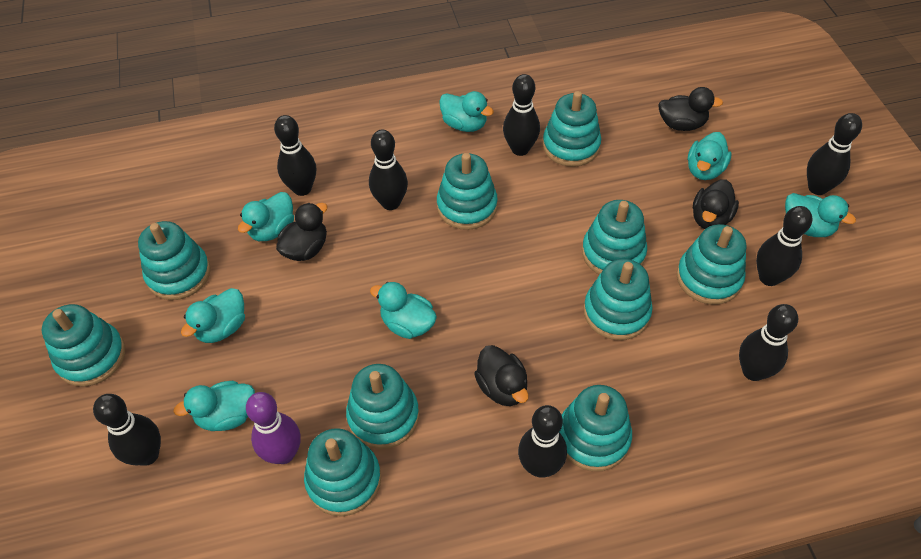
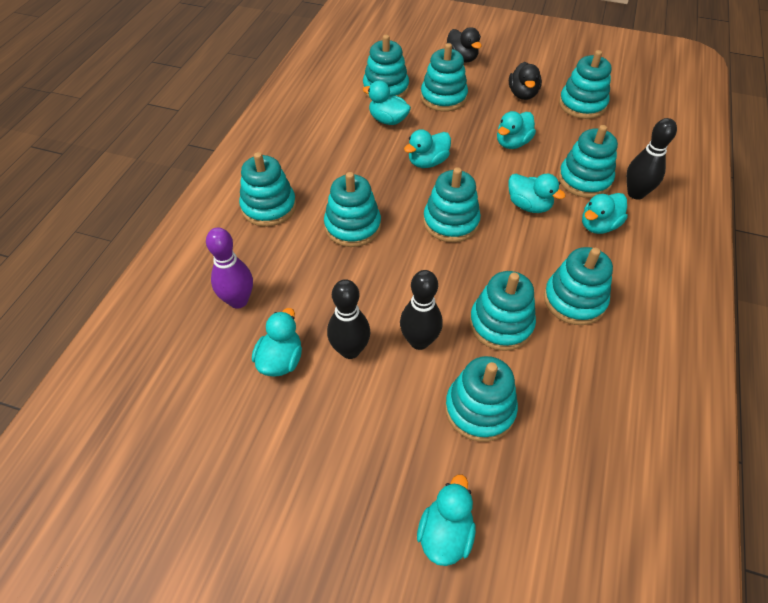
black bowling pin: 8 -> 3
black duck: 4 -> 2

